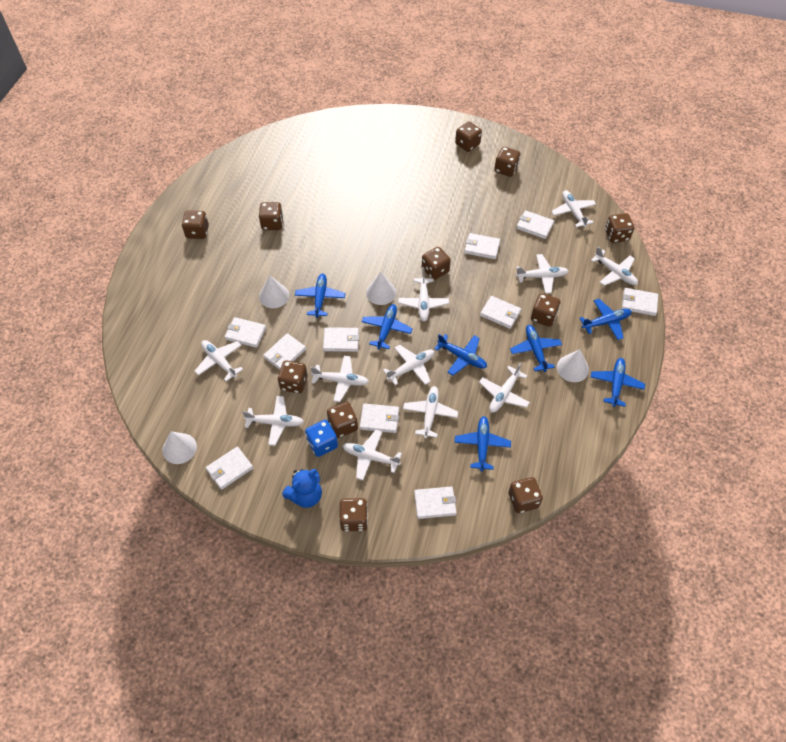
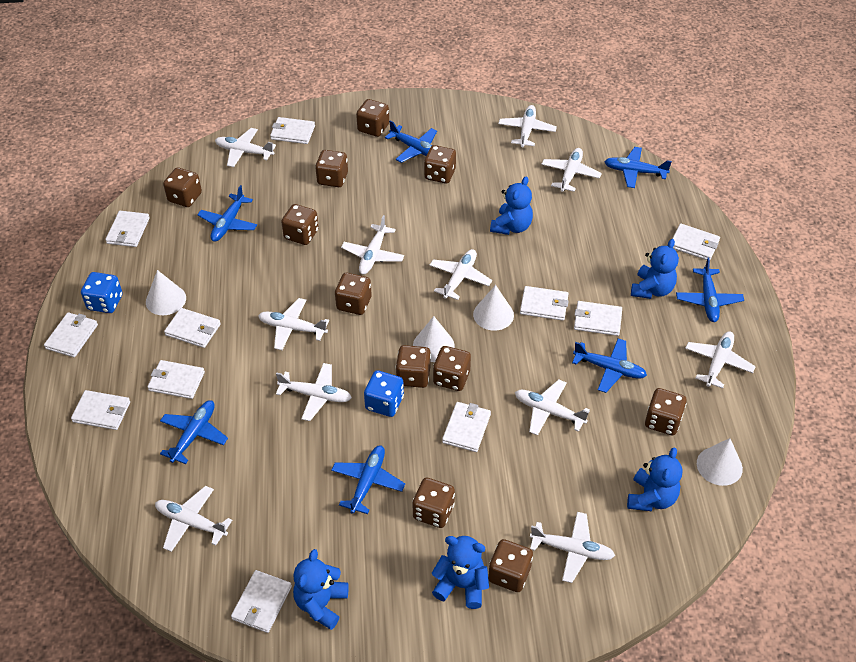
blue dice: 1 -> 2
blue teddy bear: 1 -> 5
white wallet: 10 -> 11

